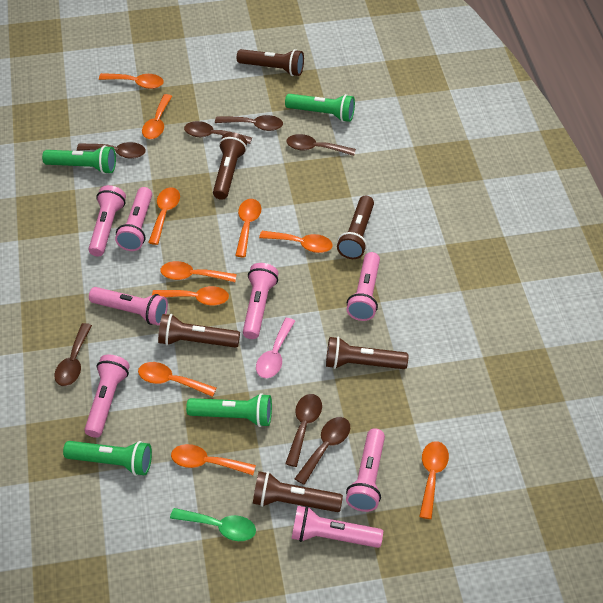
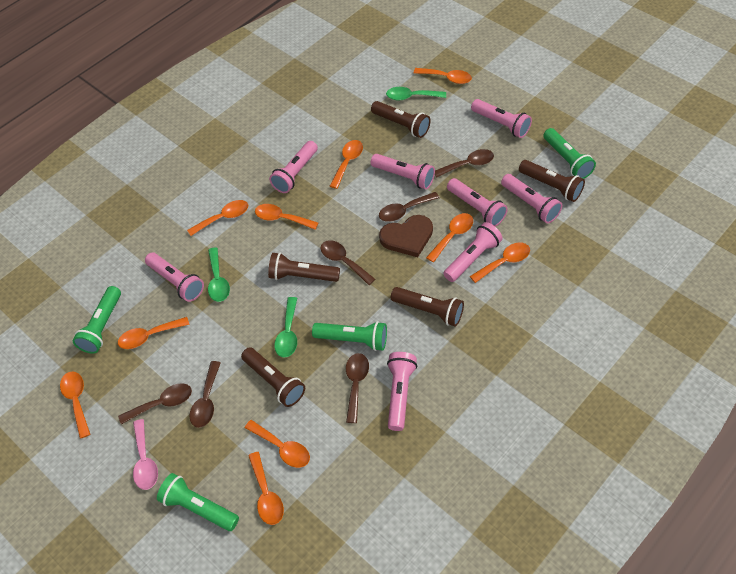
brown flashlight: 6 -> 5
brown heart: 0 -> 1
brown spoon: 7 -> 6
green spoon: 1 -> 3

